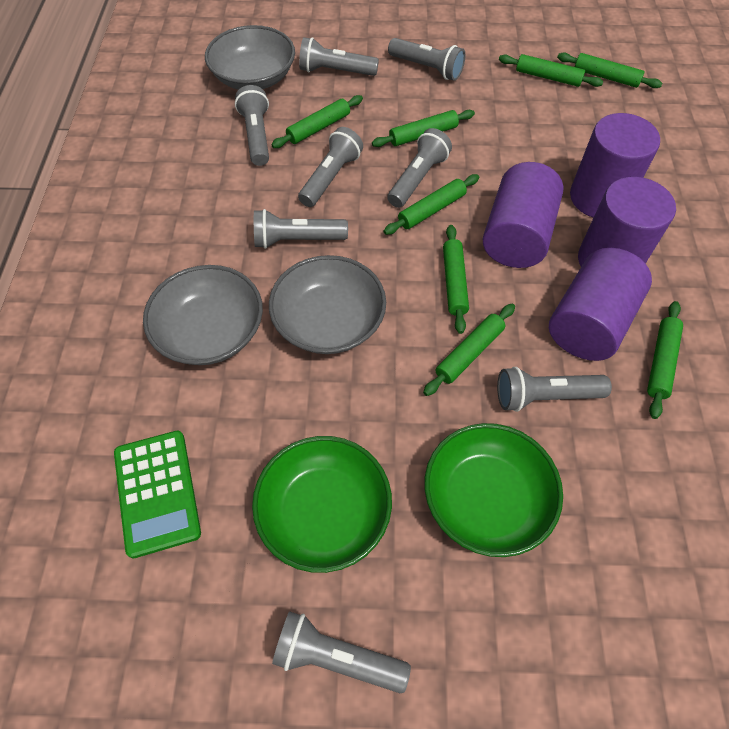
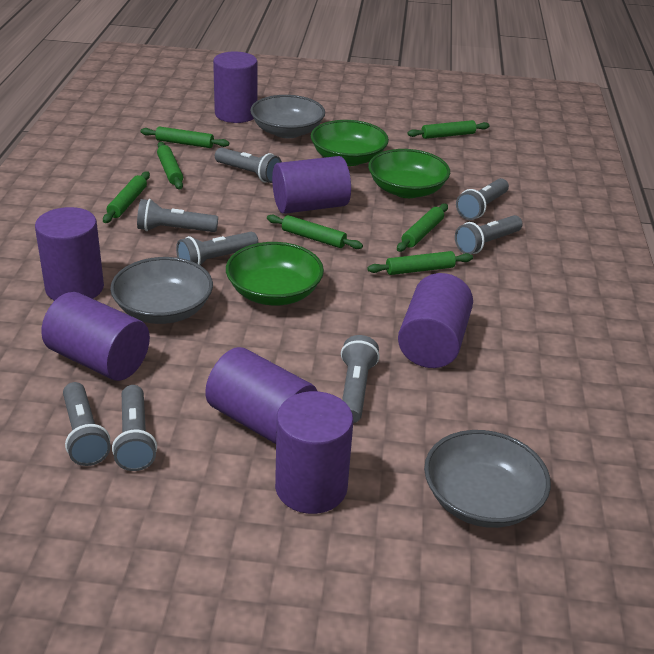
green bowl: 2 -> 3
green calculator: 1 -> 0
green rolling pin: 8 -> 7
purple cylinder: 4 -> 7

